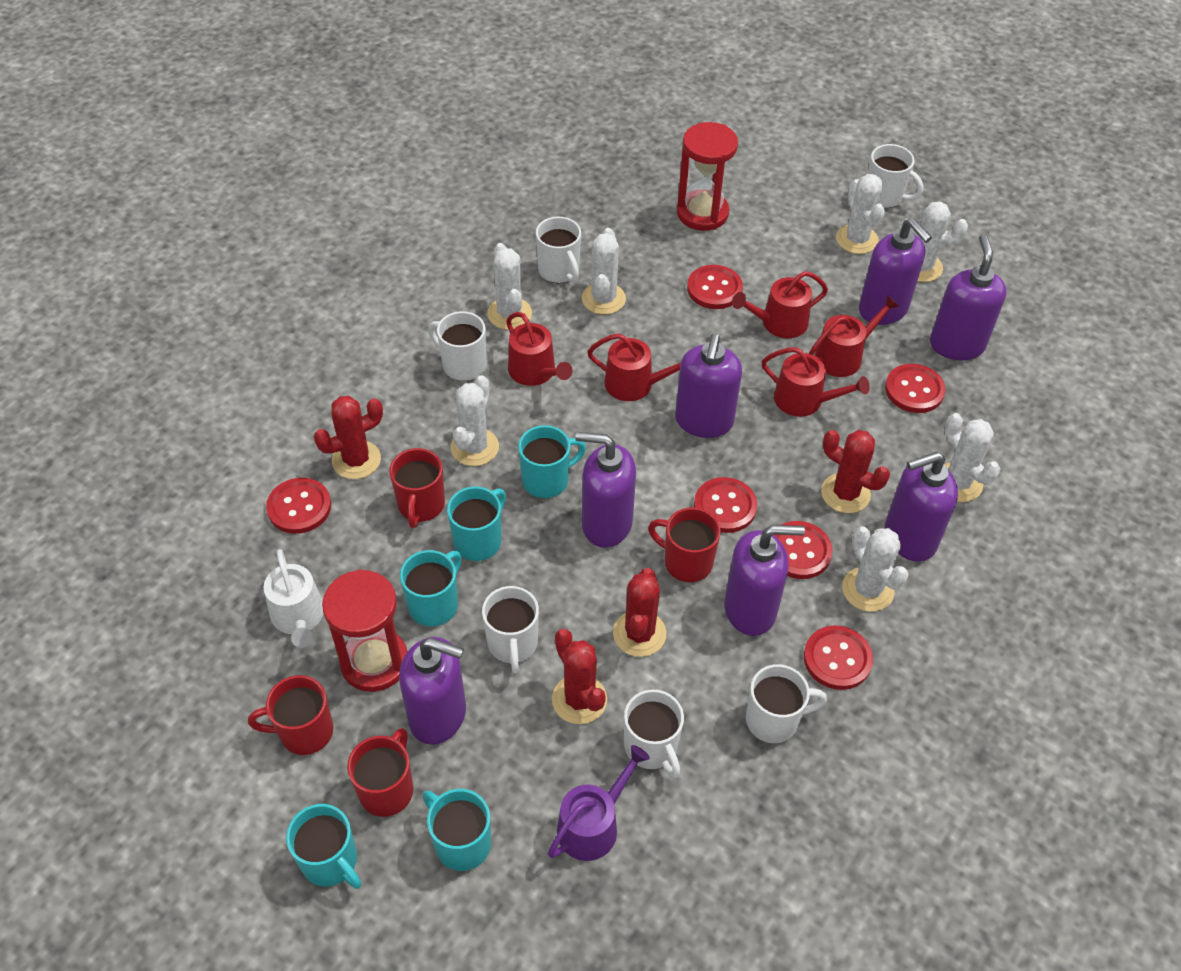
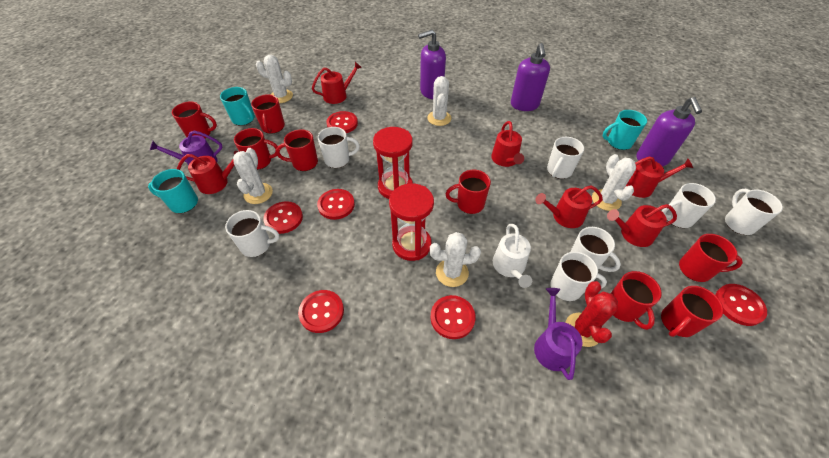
purple soap dispenser: 7 -> 3
purple watering can: 1 -> 2
red cactus: 4 -> 1
red mug: 4 -> 8
red watering can: 5 -> 6
turquoise mug: 5 -> 3
white cactus: 7 -> 5
white mug: 6 -> 7

